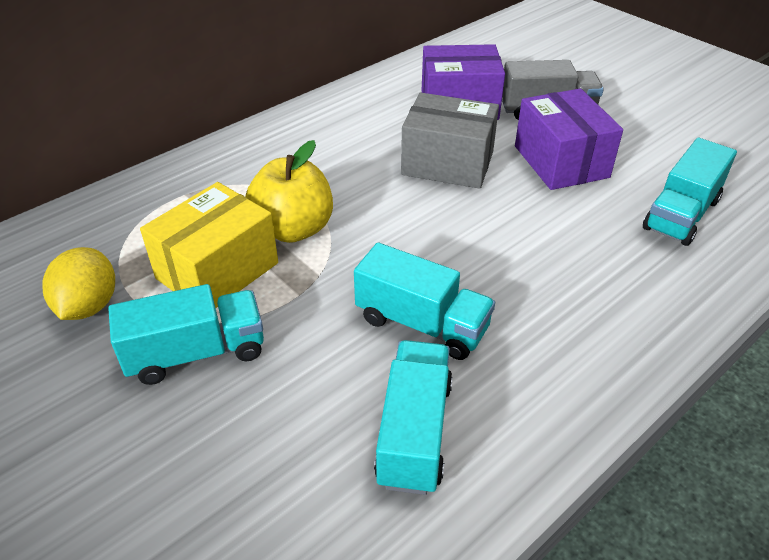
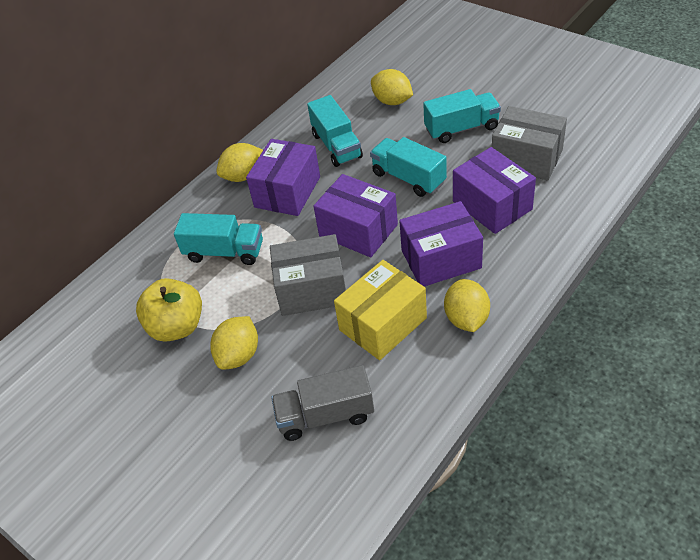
grey box: 1 -> 2
purple box: 2 -> 4
yellow lemon: 1 -> 4

